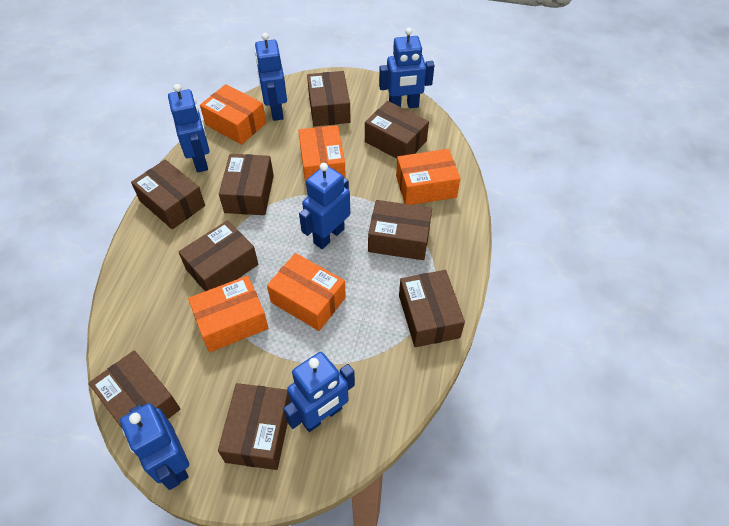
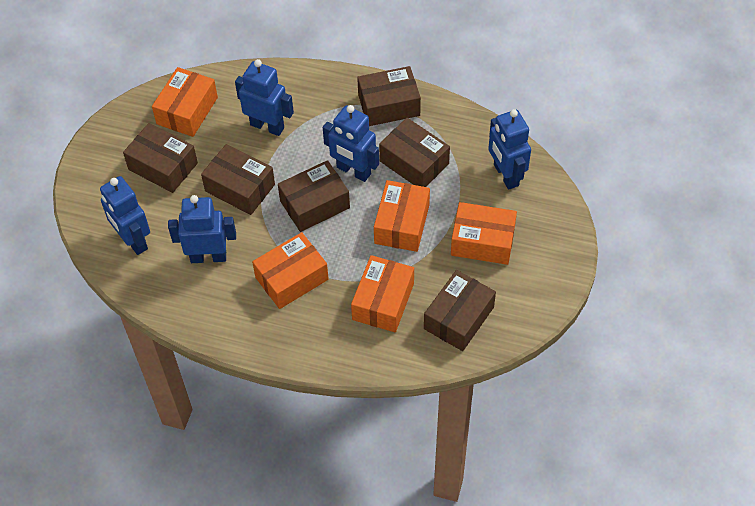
blue robot: 6 -> 5
brown box: 9 -> 6

